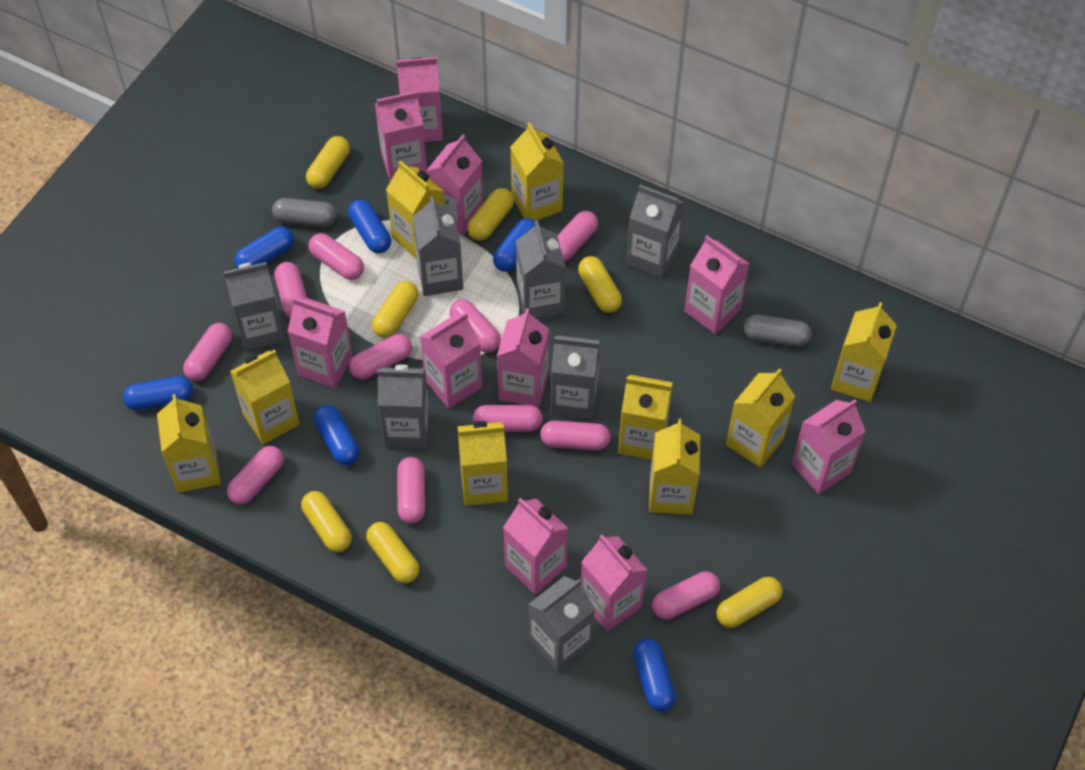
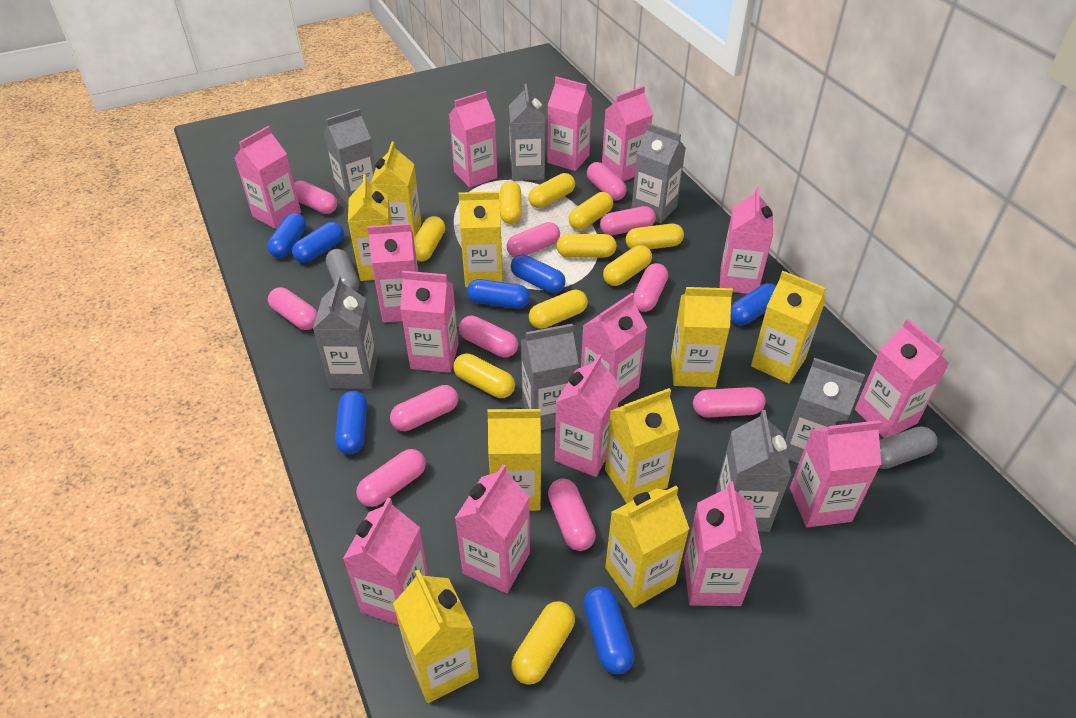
blue capsule: 6 -> 7
pink carton: 10 -> 14
yellow capsule: 7 -> 10

